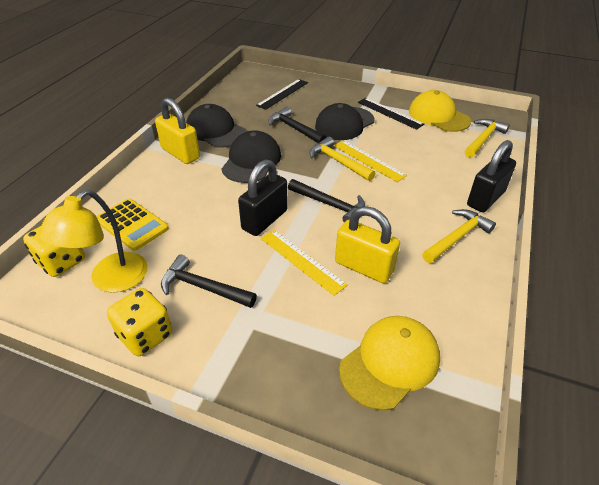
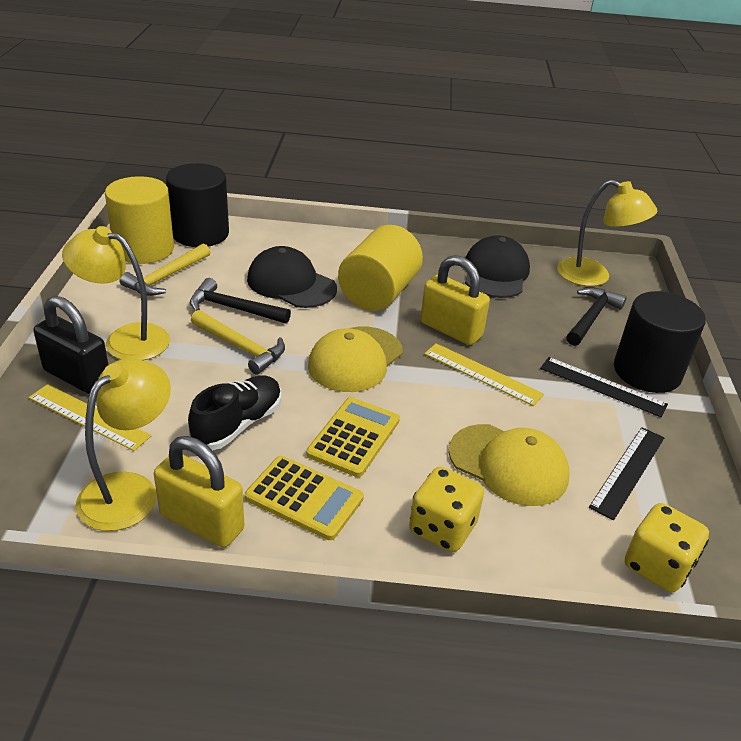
black cap: 3 -> 2
black cylinder: 0 -> 2
black hammer: 3 -> 2
black padlock: 2 -> 1
black shoe: 0 -> 1
yellow calculator: 1 -> 2
yellow cylinder: 0 -> 2
yellow hammer: 3 -> 2
yellow lamp: 1 -> 3

